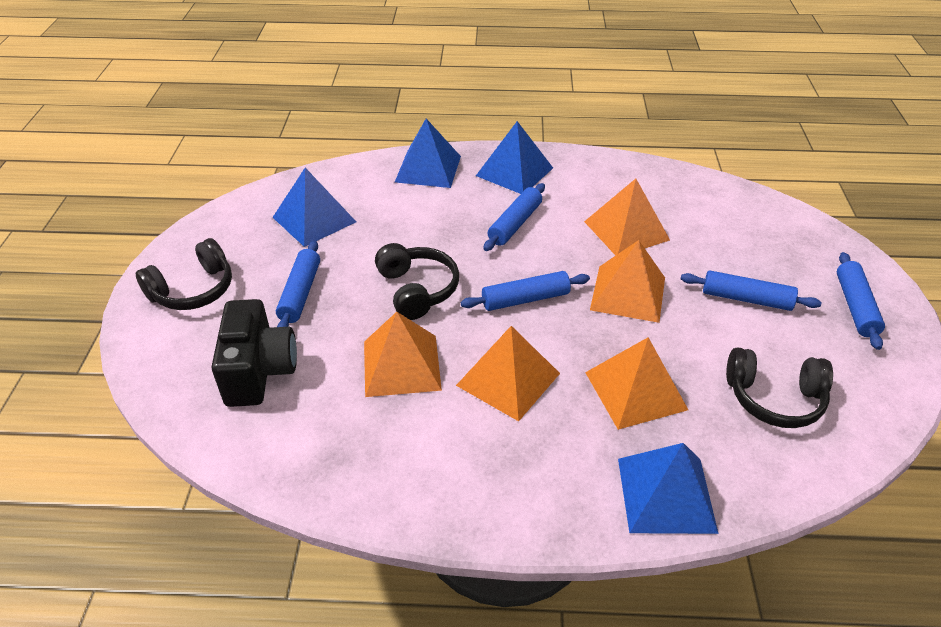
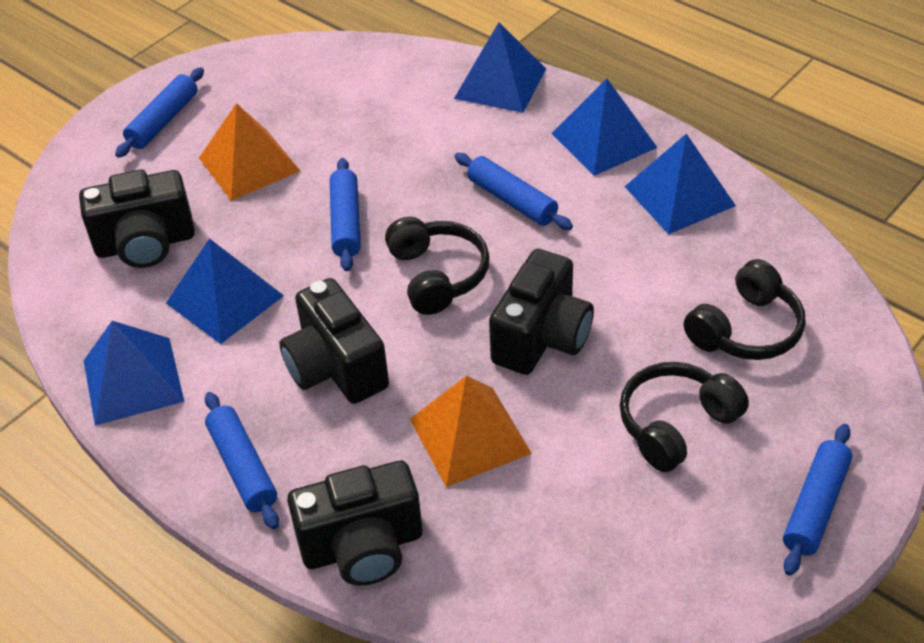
black camera: 1 -> 4
blue pyramid: 4 -> 5
orange pyramid: 5 -> 2

